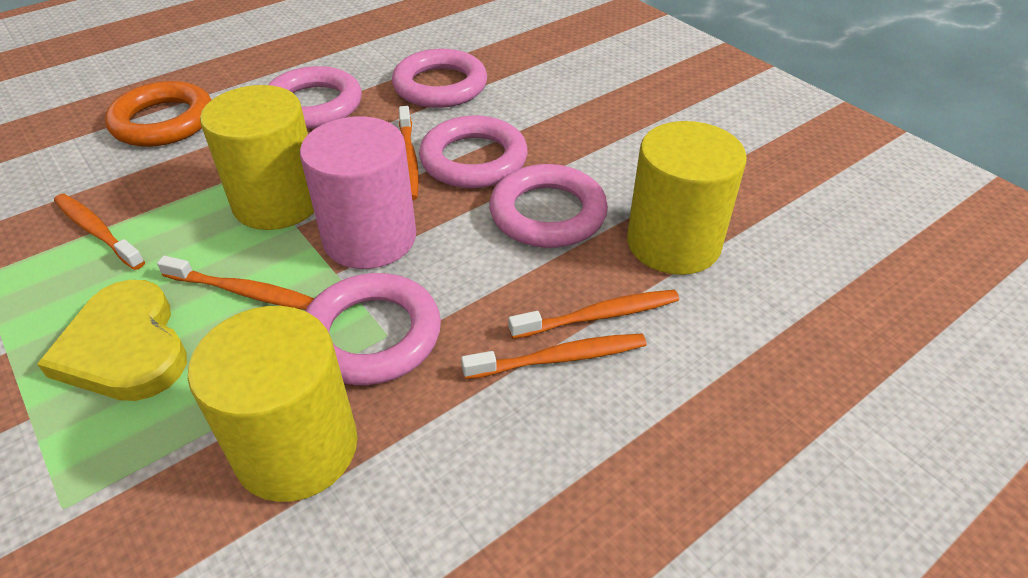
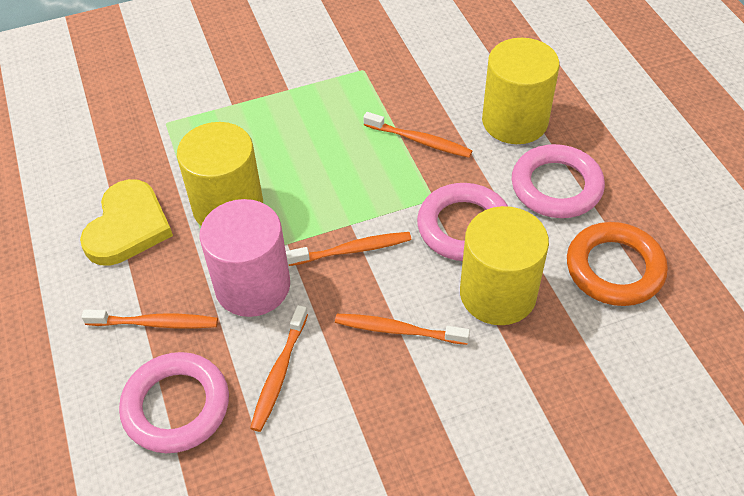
pink ring: 5 -> 3

